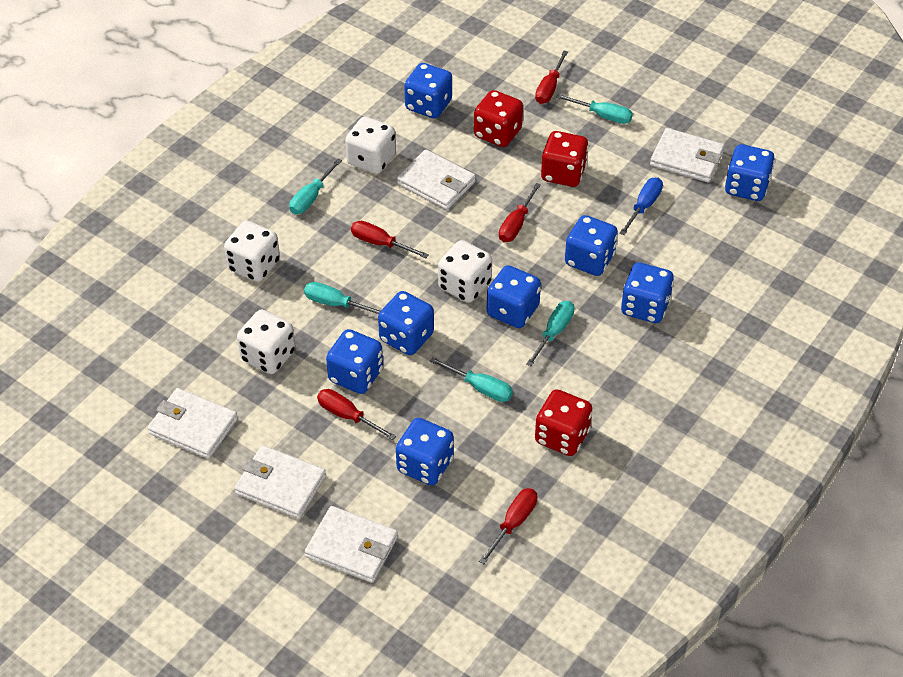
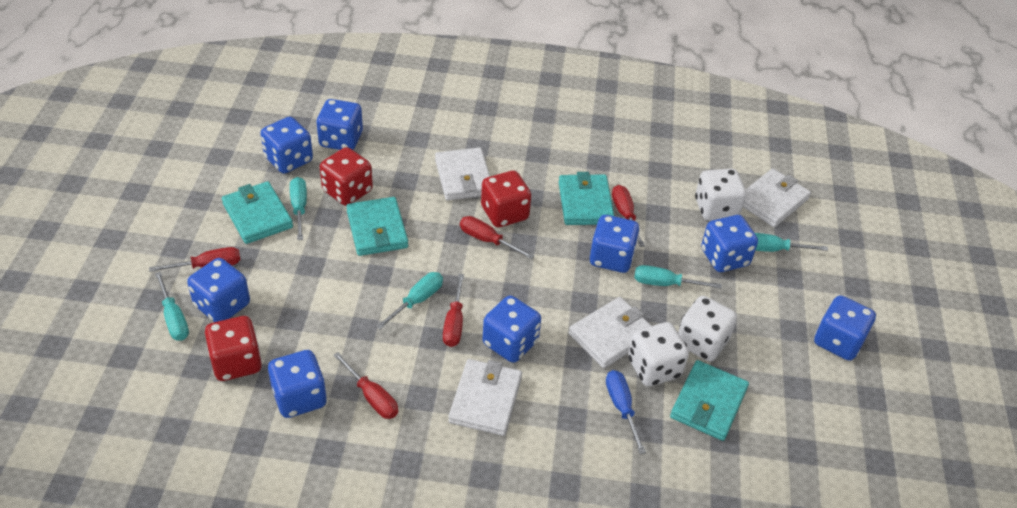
turquoise wallet: 0 -> 4
white dice: 4 -> 3
white wallet: 5 -> 4

